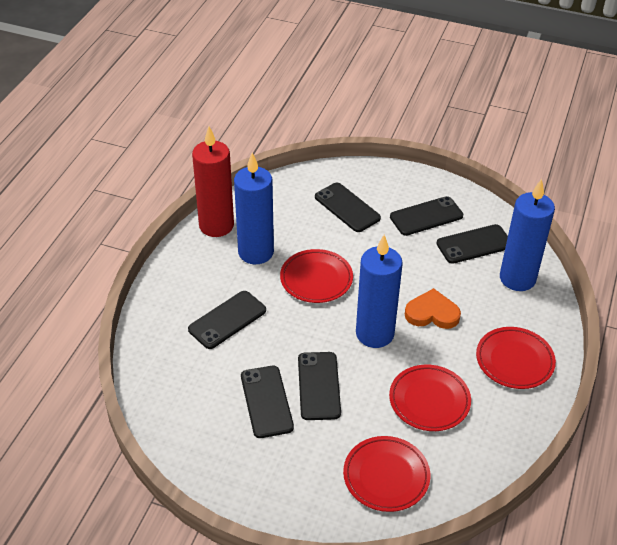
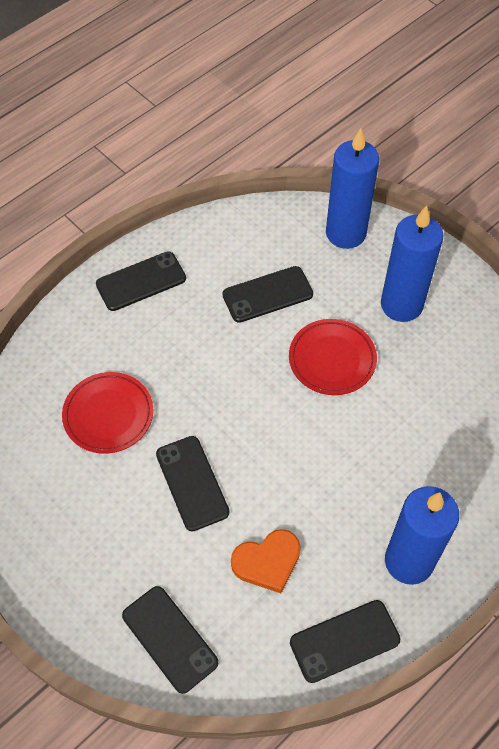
black phone: 6 -> 5
red candle: 1 -> 0
red plate: 4 -> 2

